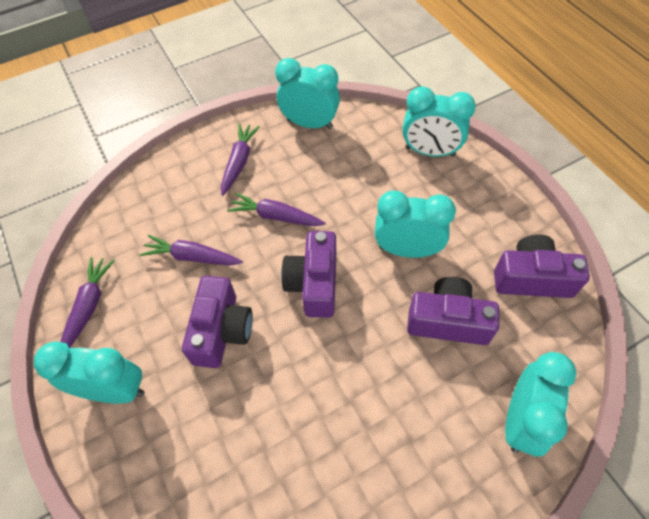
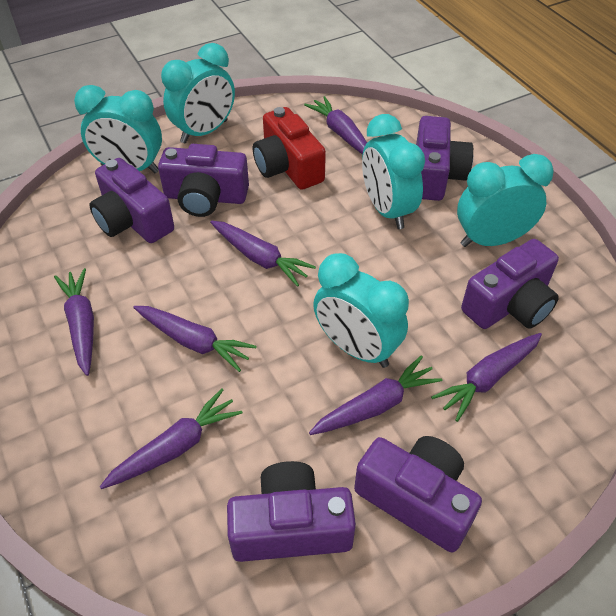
purple camera: 4 -> 6
purple carrot: 4 -> 7
red camera: 0 -> 1

